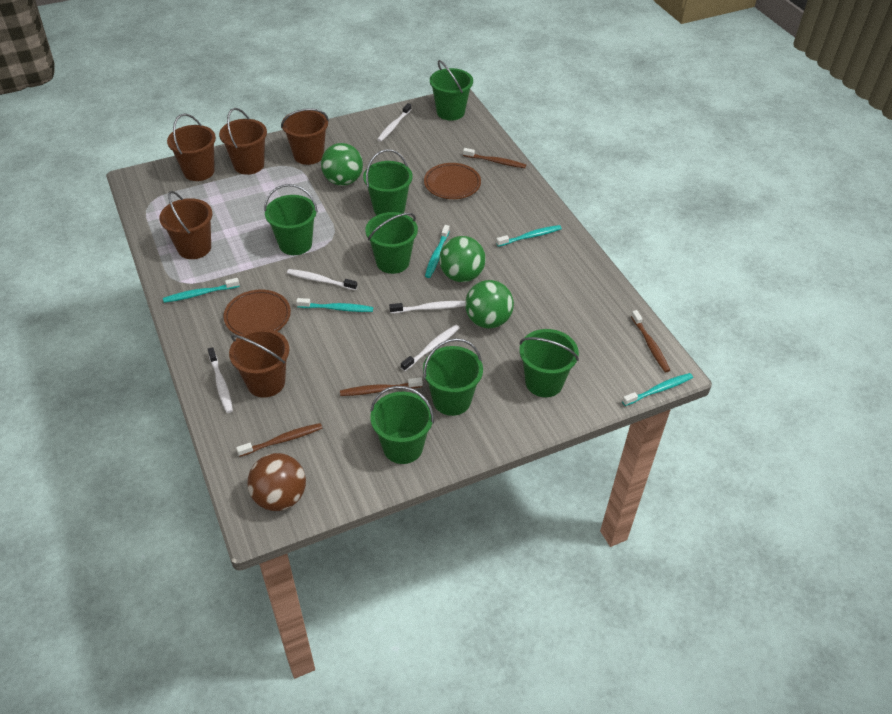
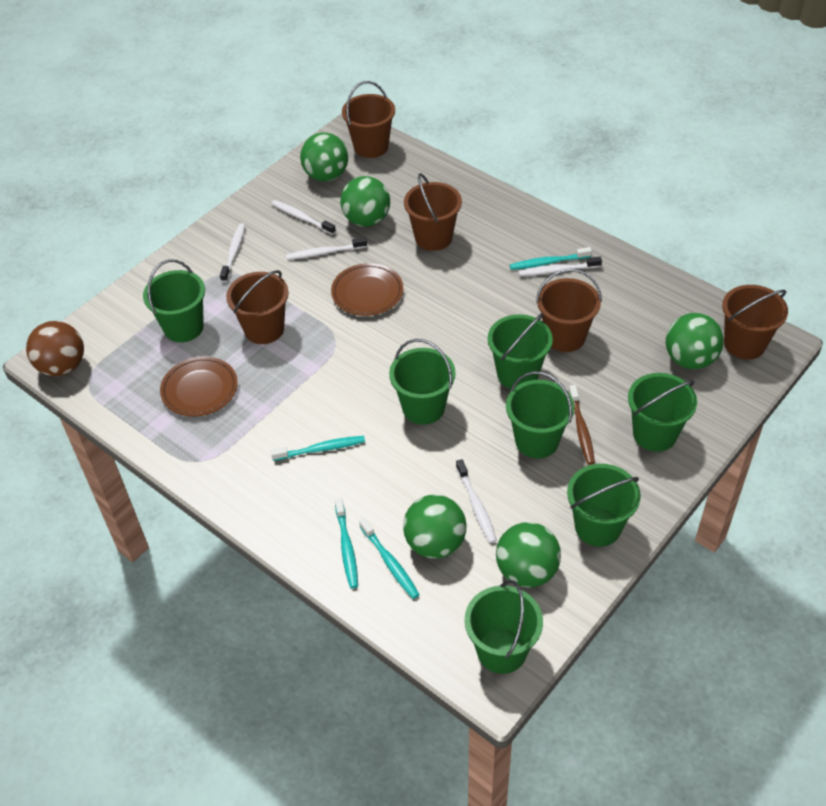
brown toothbrush: 4 -> 1
green ball: 3 -> 5
turquoise toothbrush: 5 -> 4

